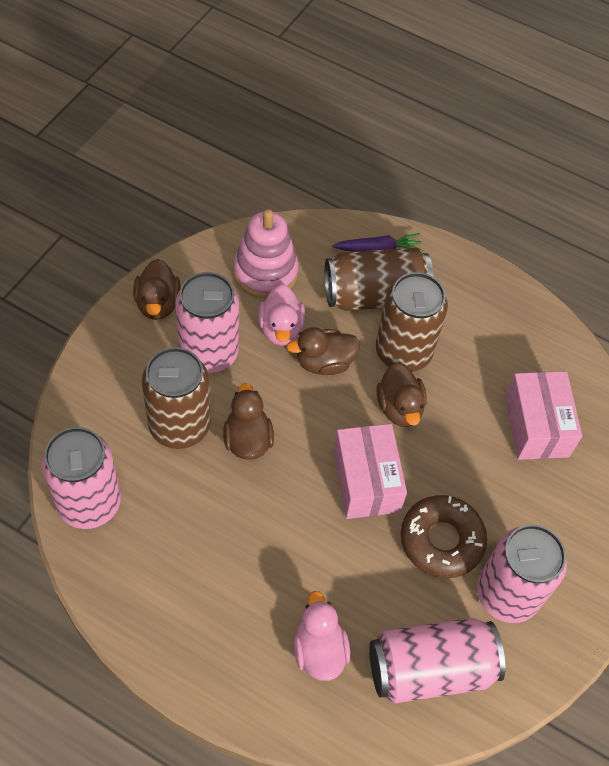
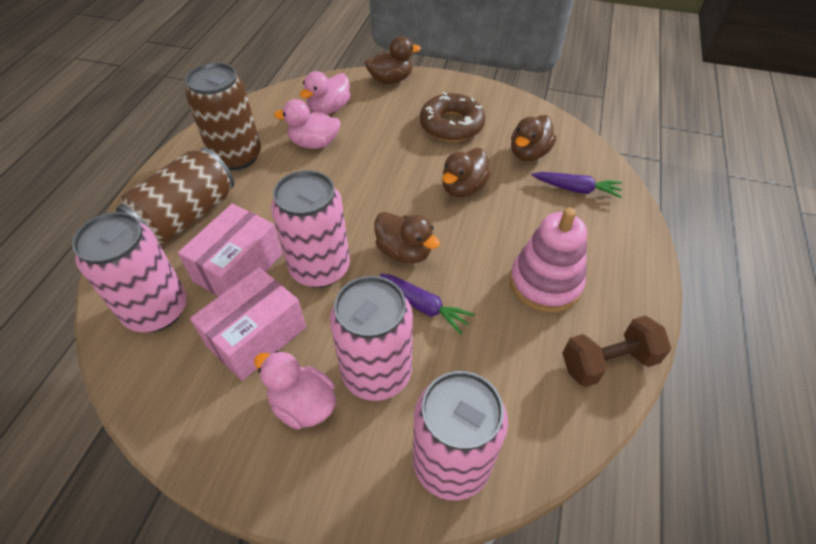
brown can: 3 -> 2
brown dumbbell: 0 -> 1
pink duck: 2 -> 3
purple carrot: 1 -> 2

